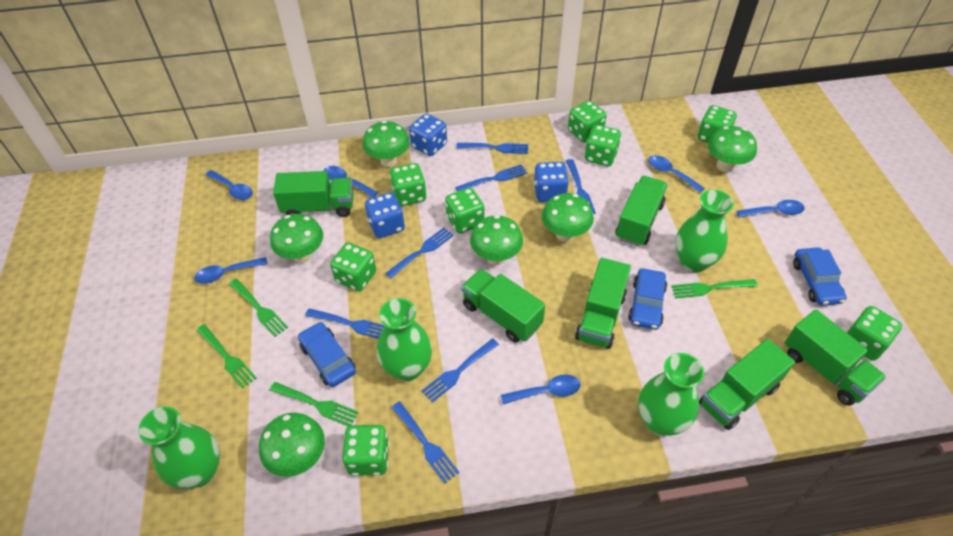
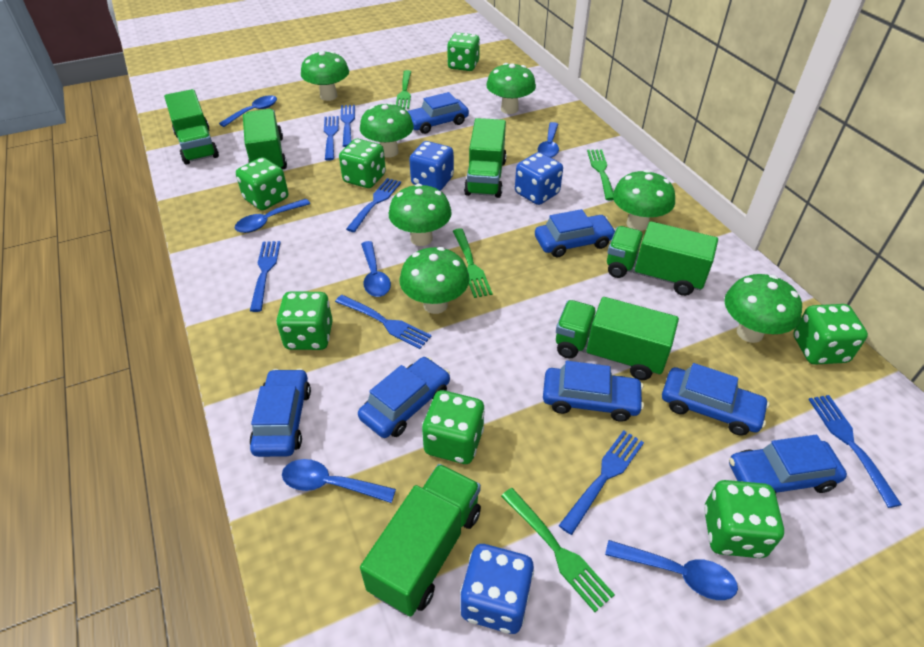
blue car: 3 -> 7
green dice: 8 -> 7
green mushroom: 6 -> 7
green vase: 4 -> 0

